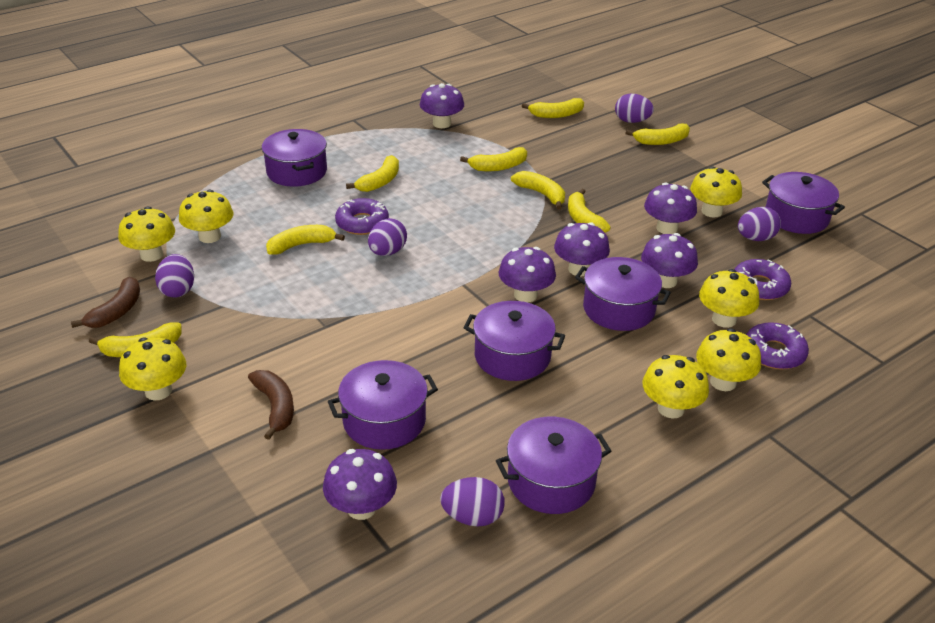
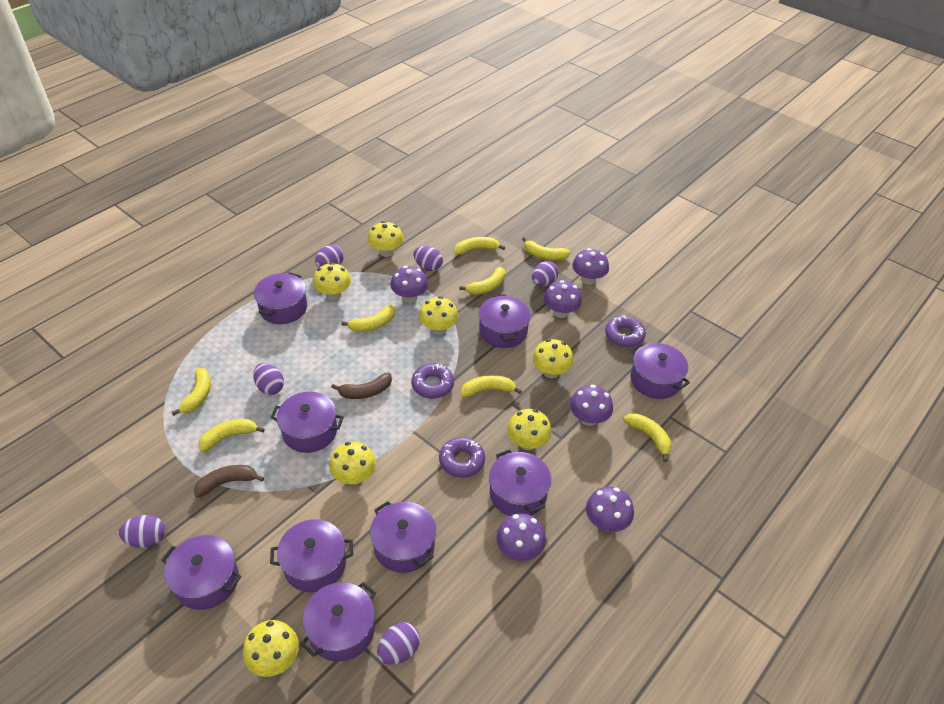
purple egg: 5 -> 6
purple pot: 6 -> 9

